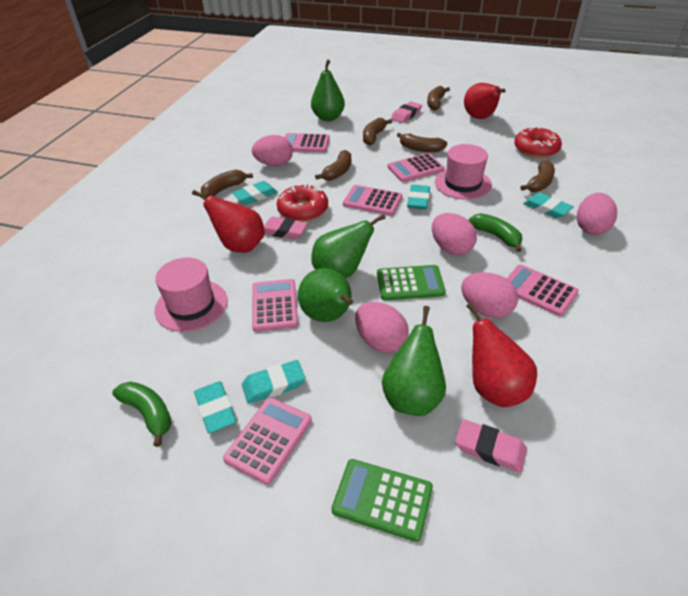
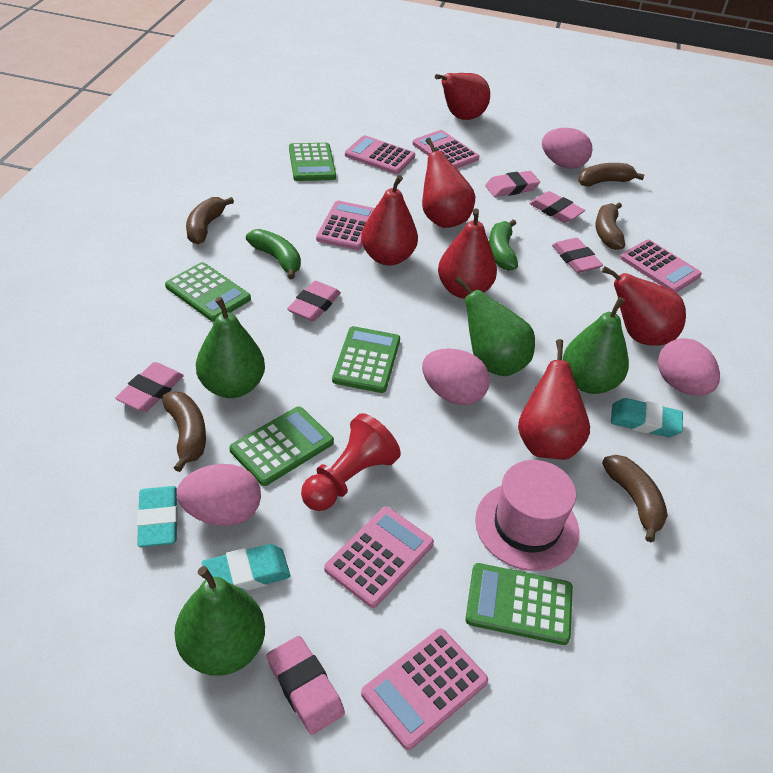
brown banana: 6 -> 5
green calculator: 2 -> 5
pink egg: 5 -> 4
pink eraser: 3 -> 6
pink hat: 2 -> 1
red donut: 2 -> 0
red pawn: 0 -> 1
red pear: 3 -> 6
turquoise eraser: 5 -> 3

